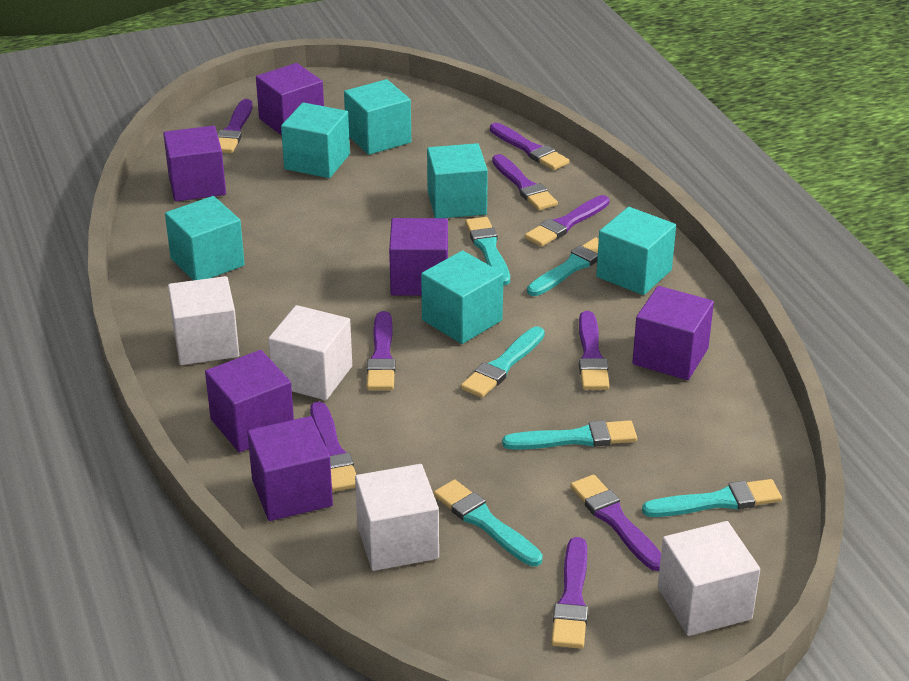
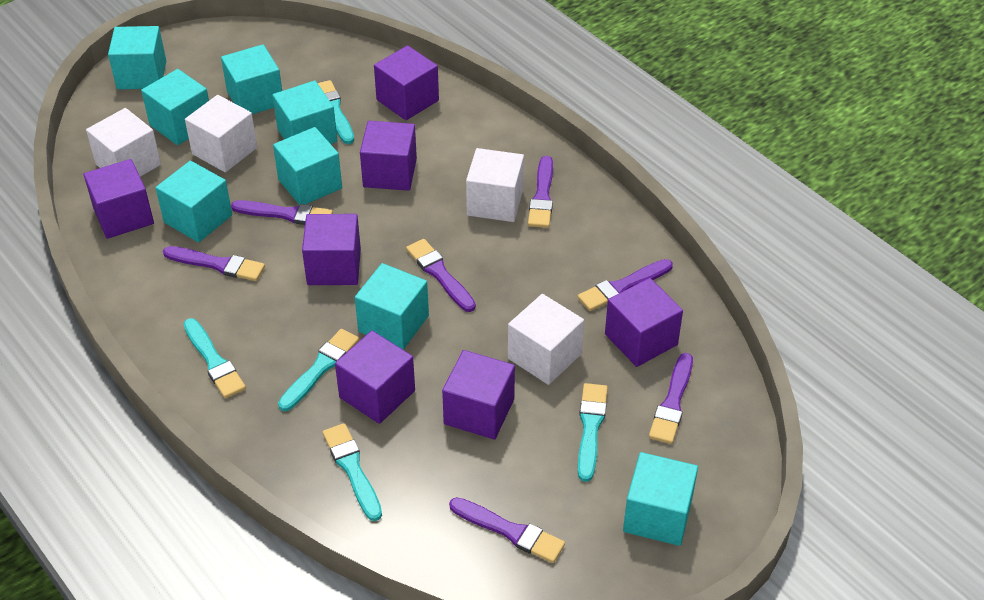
purple brush: 9 -> 7
purple cube: 6 -> 7
turquoise brush: 6 -> 5
turquoise cube: 6 -> 8

